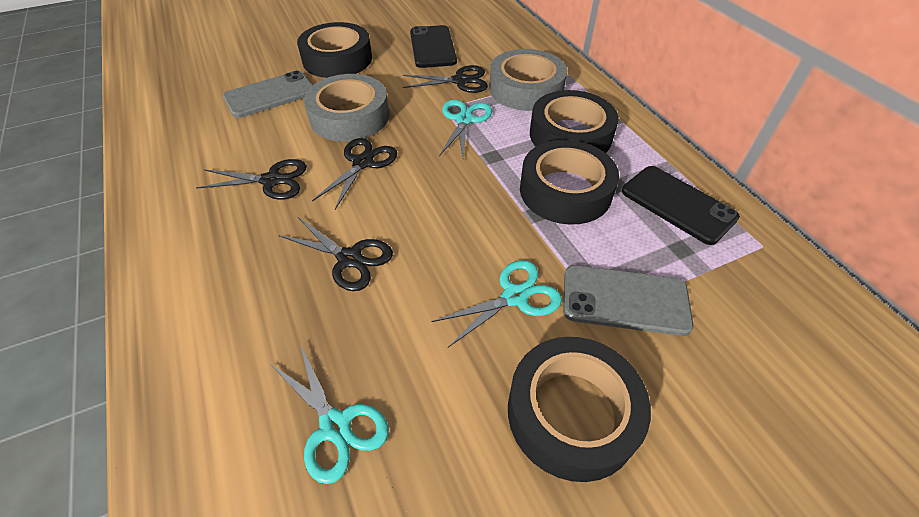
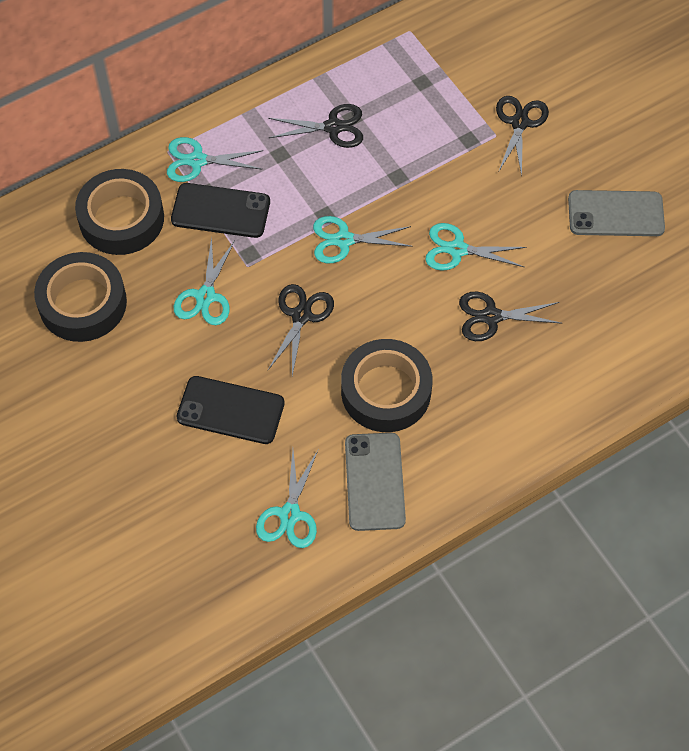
black tape: 4 -> 3
grey tape: 2 -> 0
turquoise scissors: 3 -> 5

